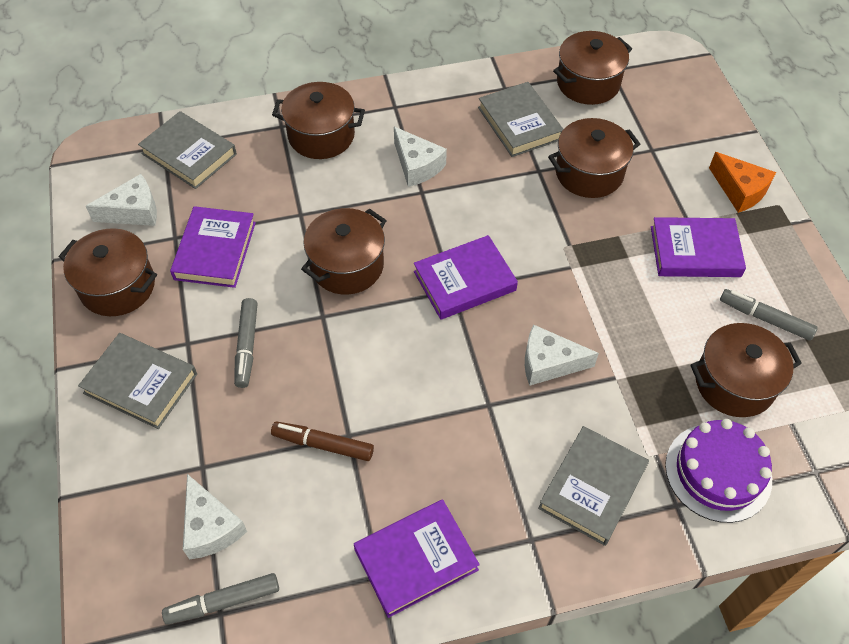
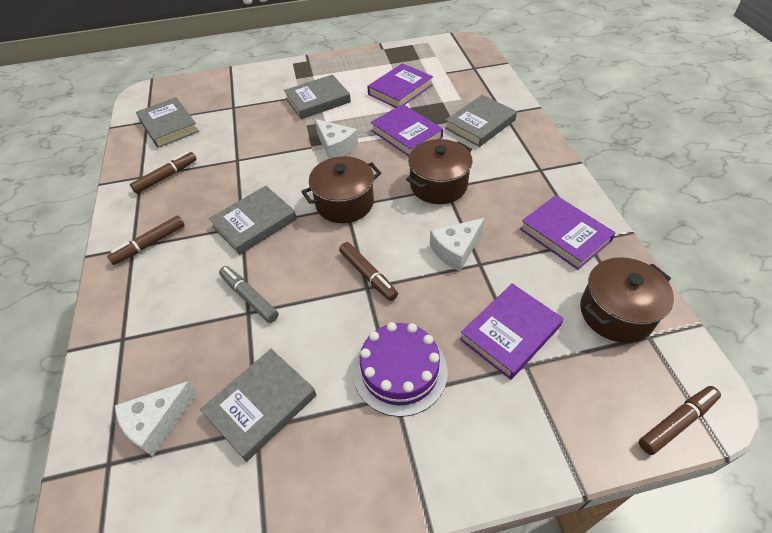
brown marker: 1 -> 4
brown pot: 6 -> 3
grey book: 4 -> 5
grey marker: 3 -> 1
orange cheese: 1 -> 0
white cheese: 4 -> 3

